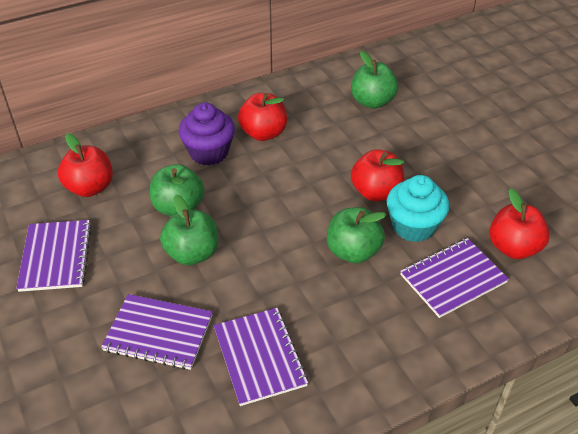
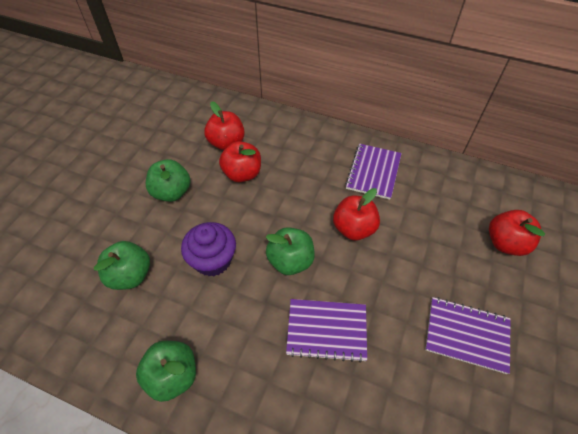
purple notebook: 4 -> 3
turquoise cupcake: 1 -> 0

